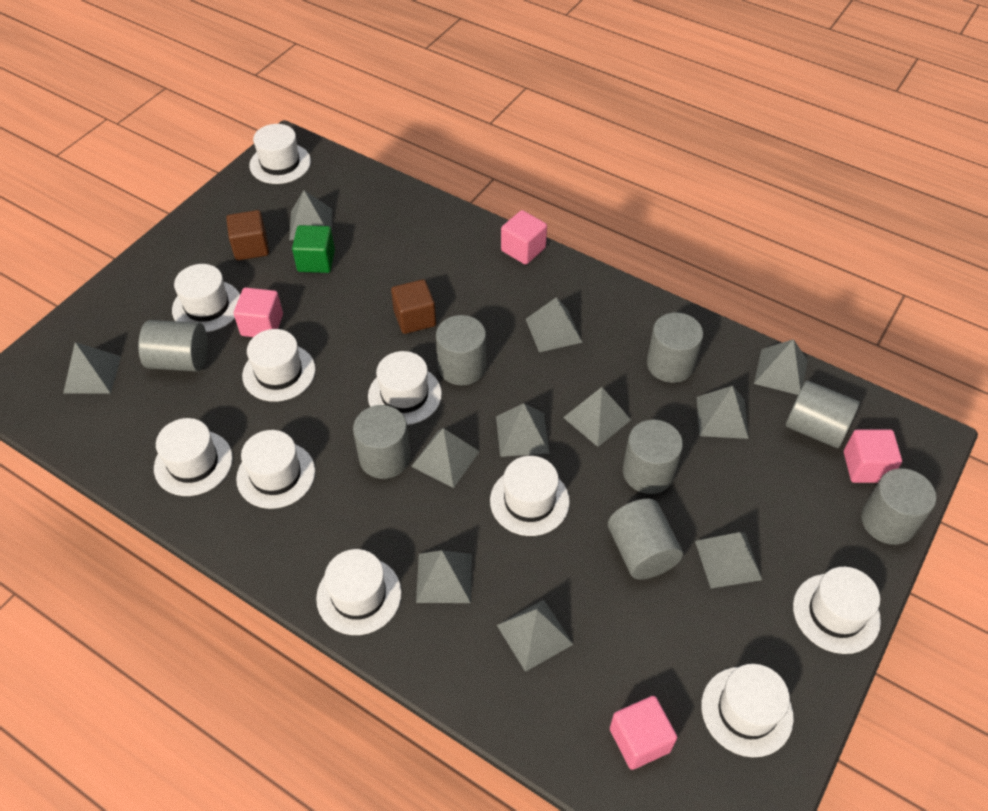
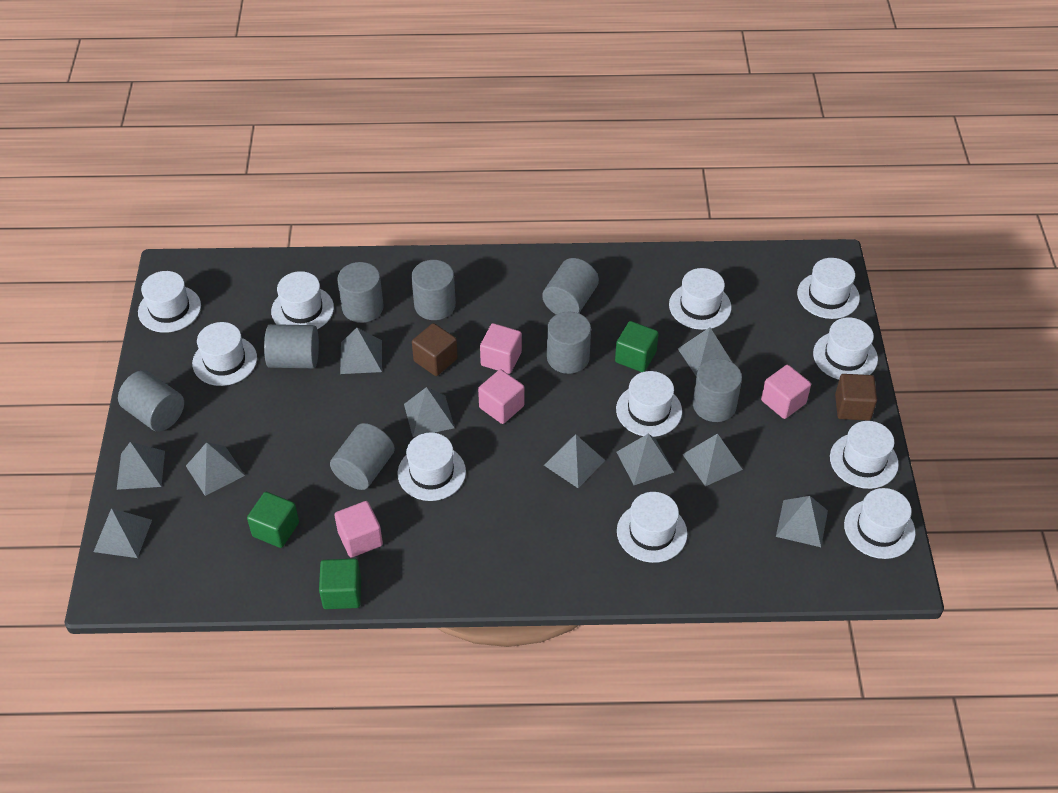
green cube: 1 -> 3
grey pyramid: 11 -> 10
white hat: 10 -> 11

